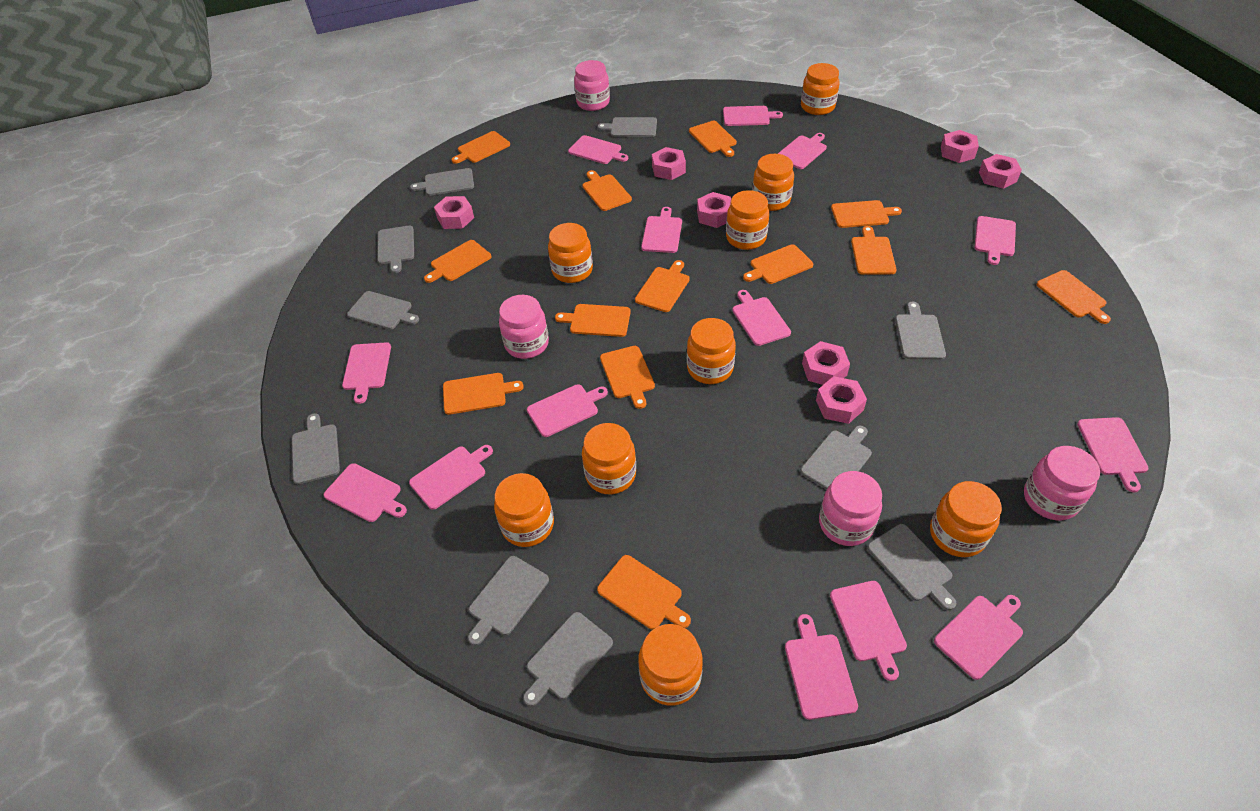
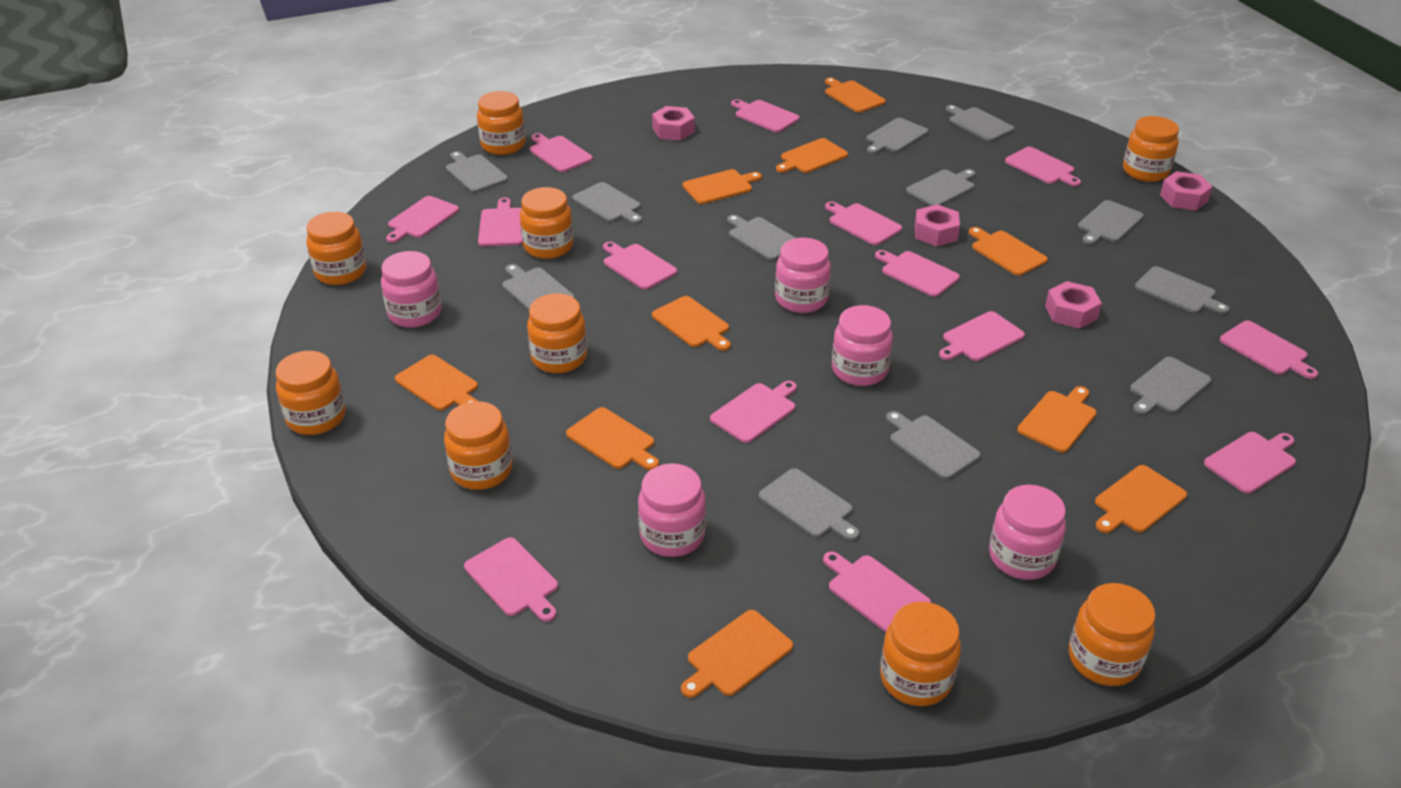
grey cutting board: 10 -> 12
orange cutting board: 13 -> 10
pink jar: 4 -> 5
pink nut: 7 -> 4

